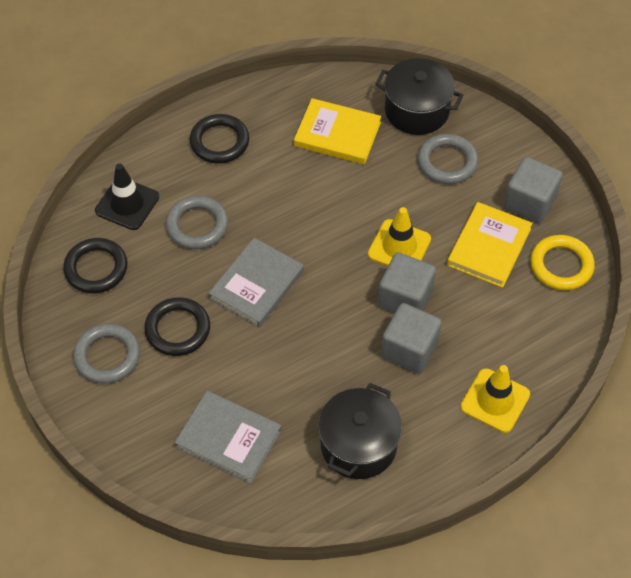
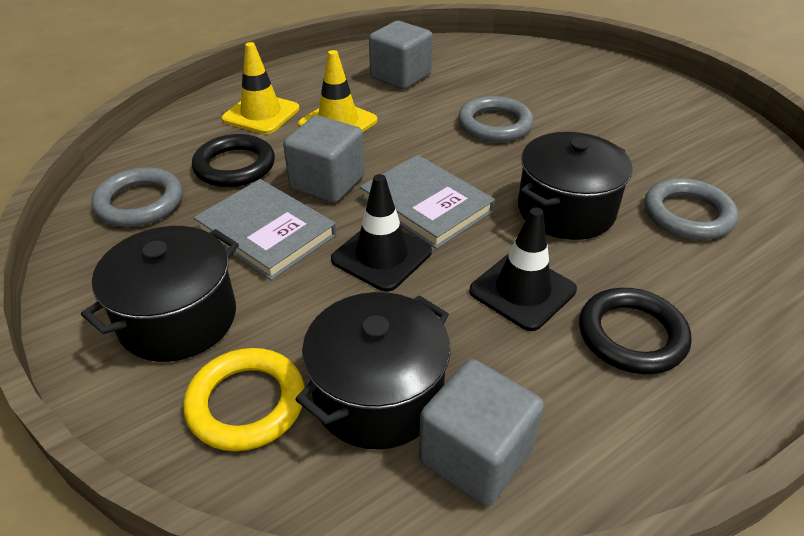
black pot: 2 -> 3
black ring: 3 -> 2
black traffic cone: 1 -> 2
yellow book: 2 -> 0

